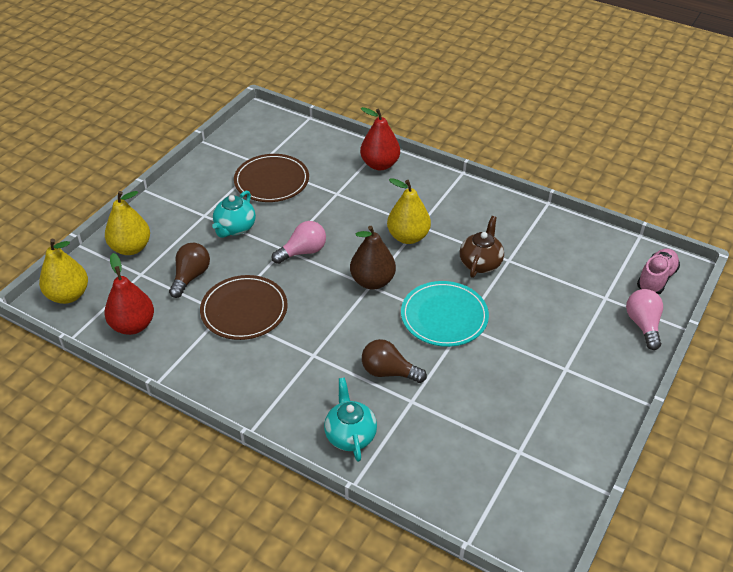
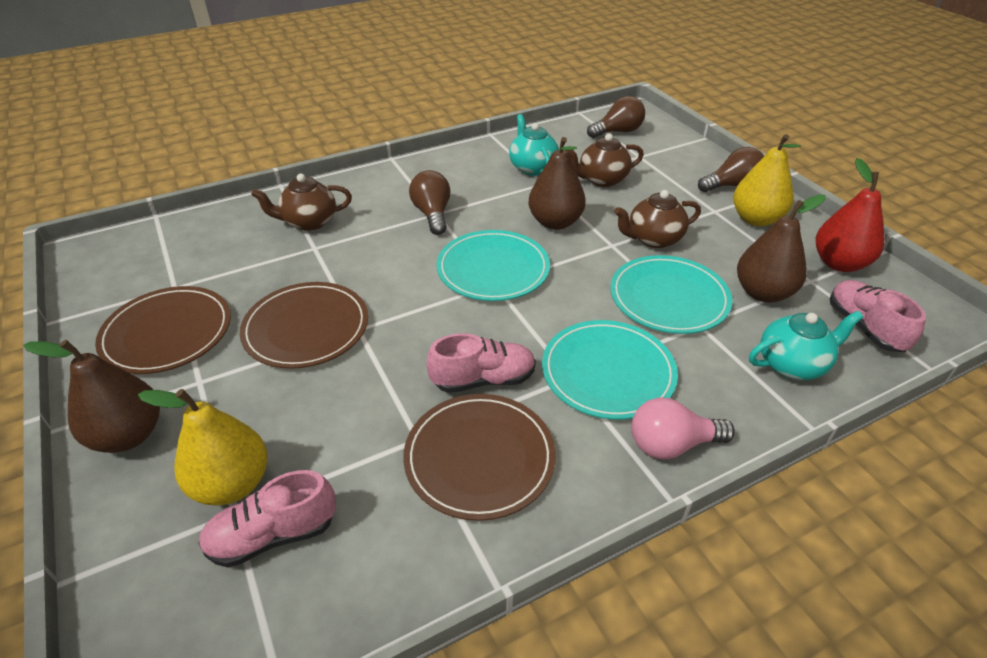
brown light bulb: 2 -> 3
brown pear: 1 -> 3
brown plate: 2 -> 3
brown teapot: 1 -> 3
pink light bulb: 2 -> 1
pink shoe: 1 -> 3
red pear: 2 -> 1
turquoise plate: 1 -> 3
yellow pear: 3 -> 2

